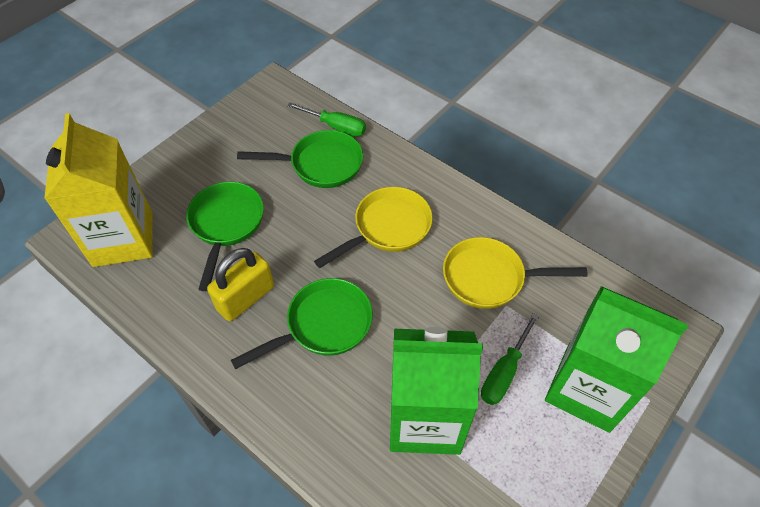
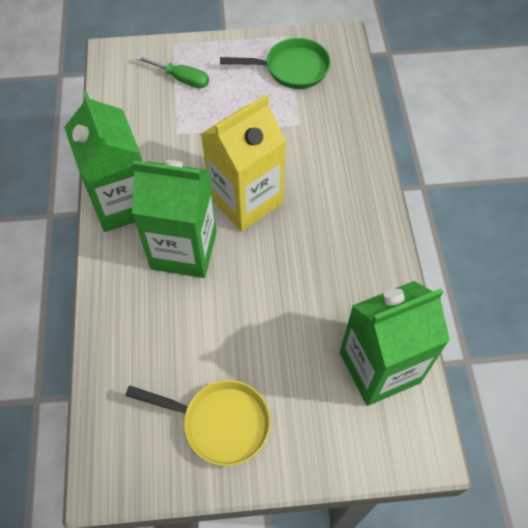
green carton: 2 -> 3
green pan: 3 -> 1
green screwdriver: 2 -> 1
yellow padlock: 1 -> 0
yellow pan: 2 -> 1

